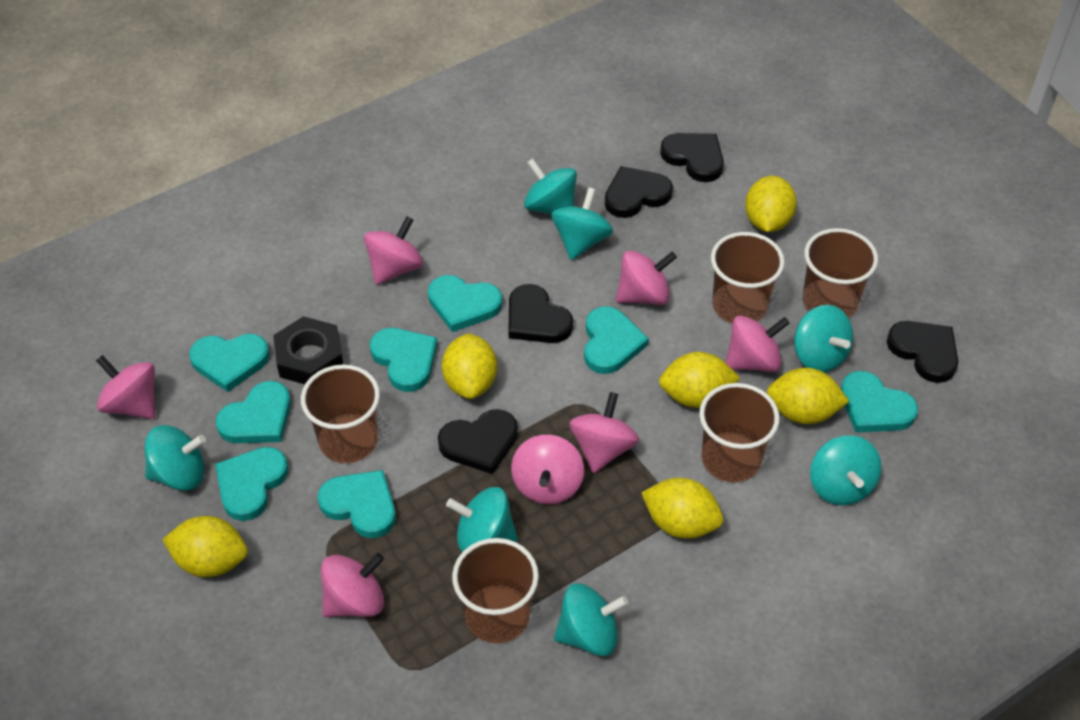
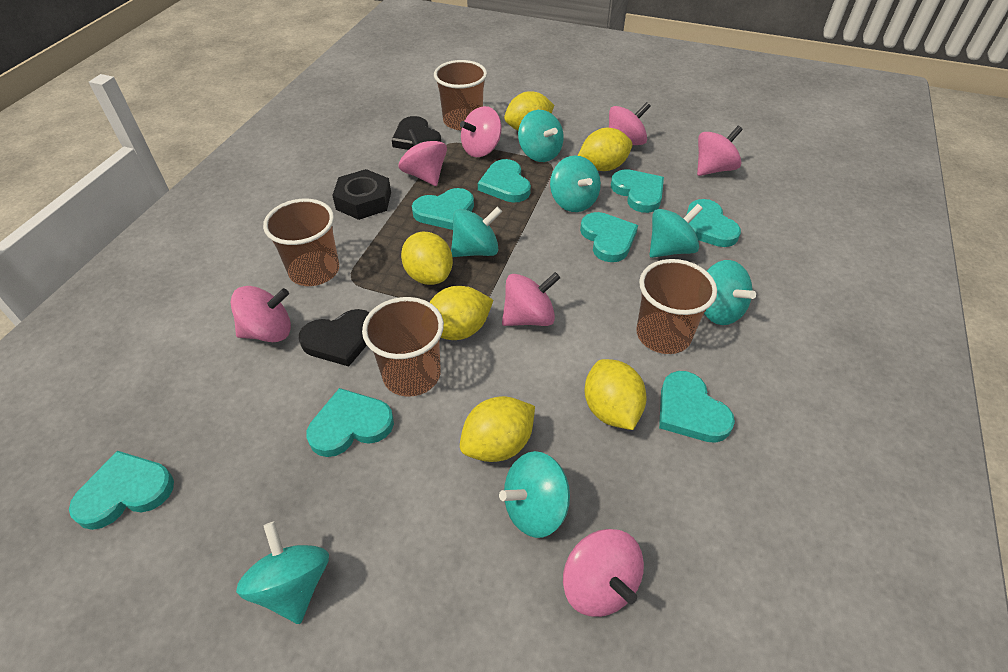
black heart: 5 -> 2
brown cup: 5 -> 4

